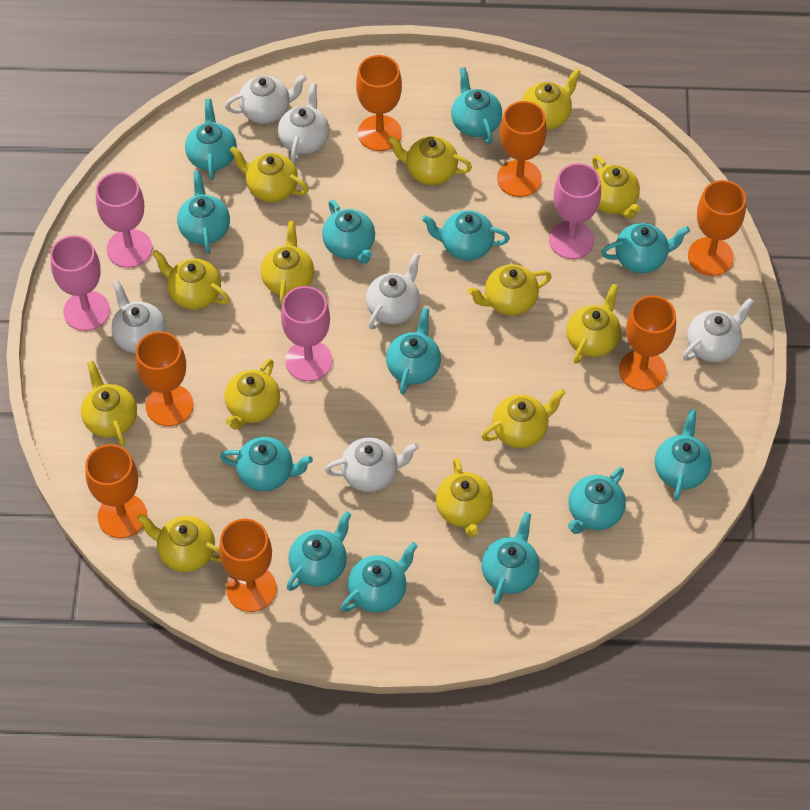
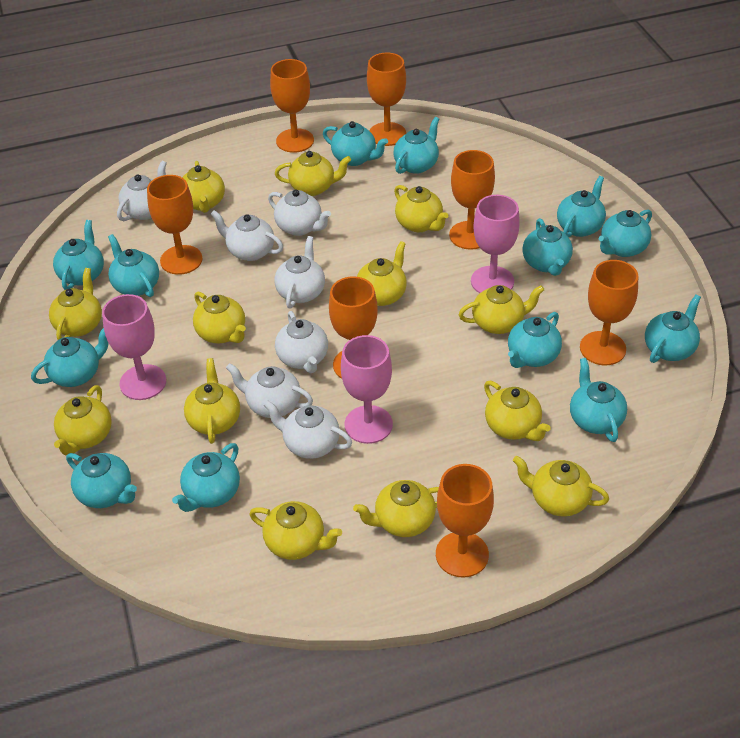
pink goblet: 4 -> 3
white teapot: 6 -> 7

